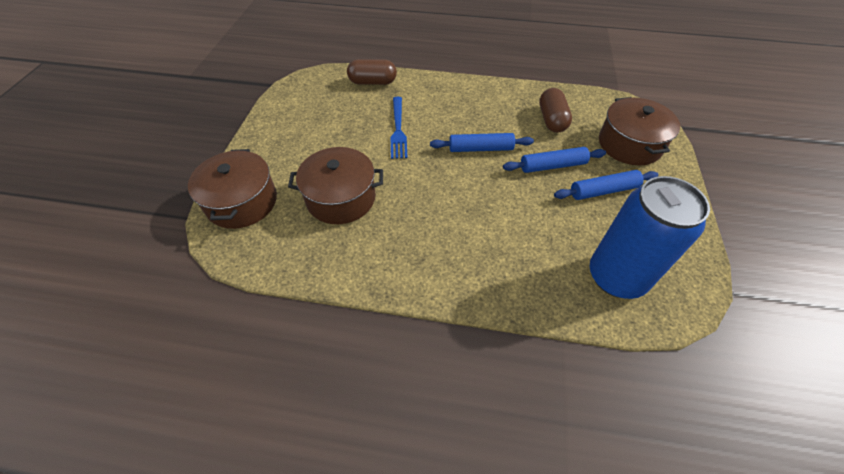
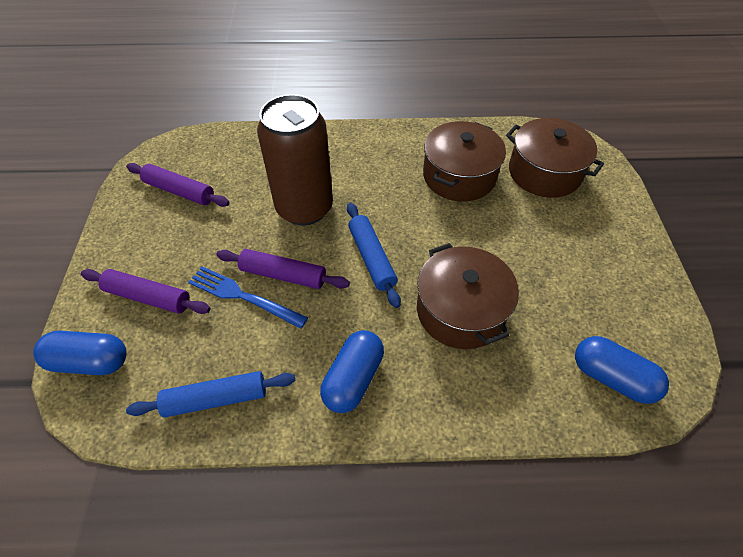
blue can: 1 -> 0
blue capsule: 0 -> 3
blue rolling pin: 3 -> 2
brown can: 0 -> 1
brown capsule: 2 -> 0
purple rolling pin: 0 -> 3

